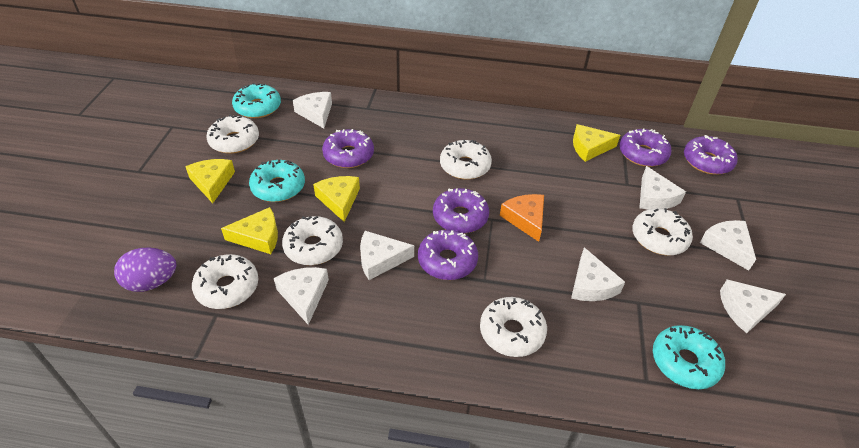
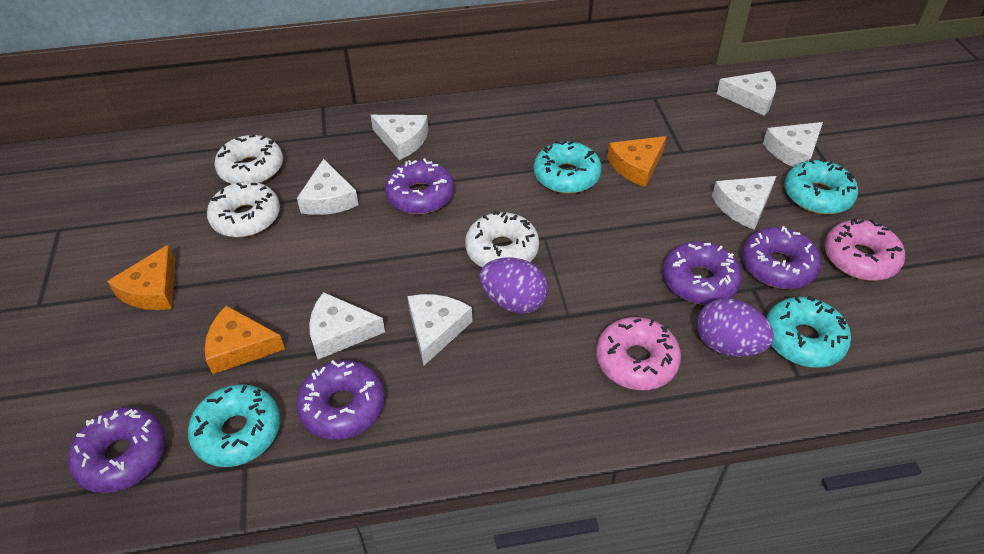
orange cheese: 1 -> 3
pink donut: 0 -> 2
purple egg: 1 -> 2
turquoise donut: 3 -> 4
white donut: 6 -> 3
yellow cheese: 4 -> 0

